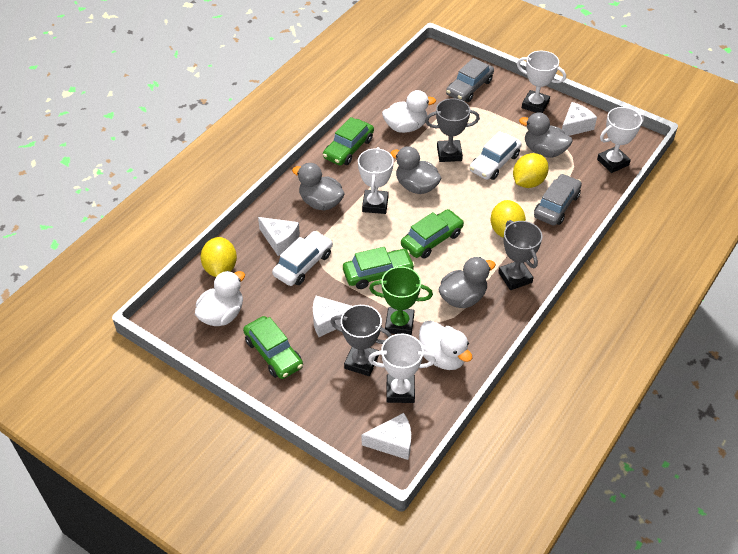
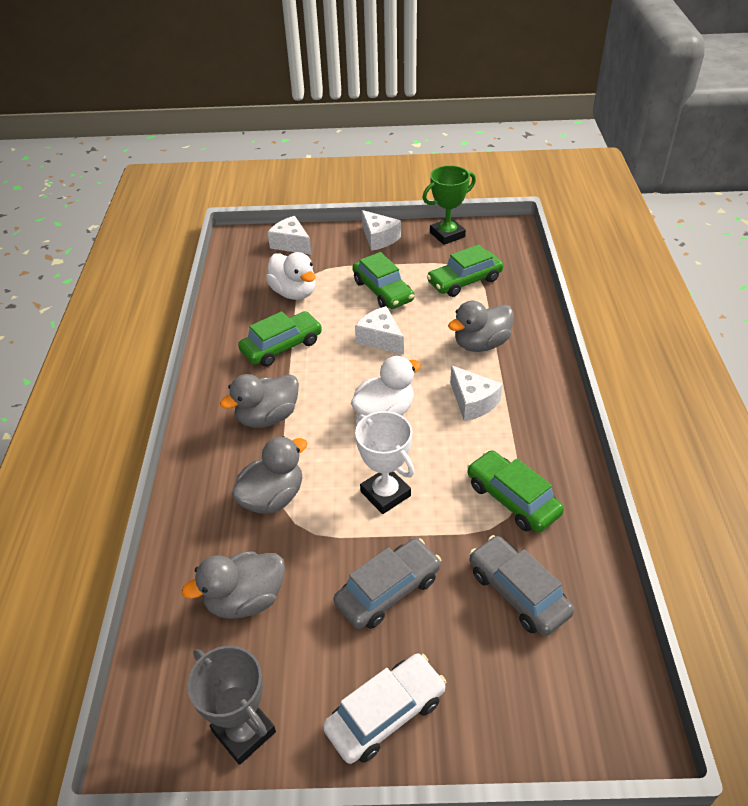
grey trophy: 3 -> 1
white car: 2 -> 1
white duck: 3 -> 2
white trophy: 4 -> 1
yellow lemon: 3 -> 0

